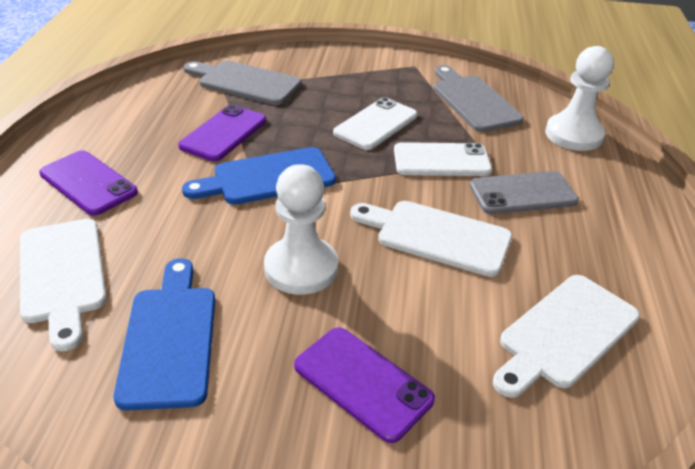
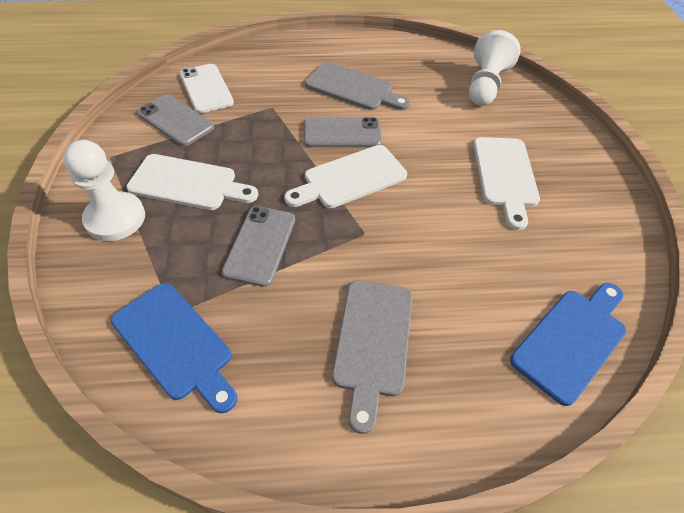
grey phone: 1 -> 3
purple phone: 3 -> 0
white phone: 2 -> 1

